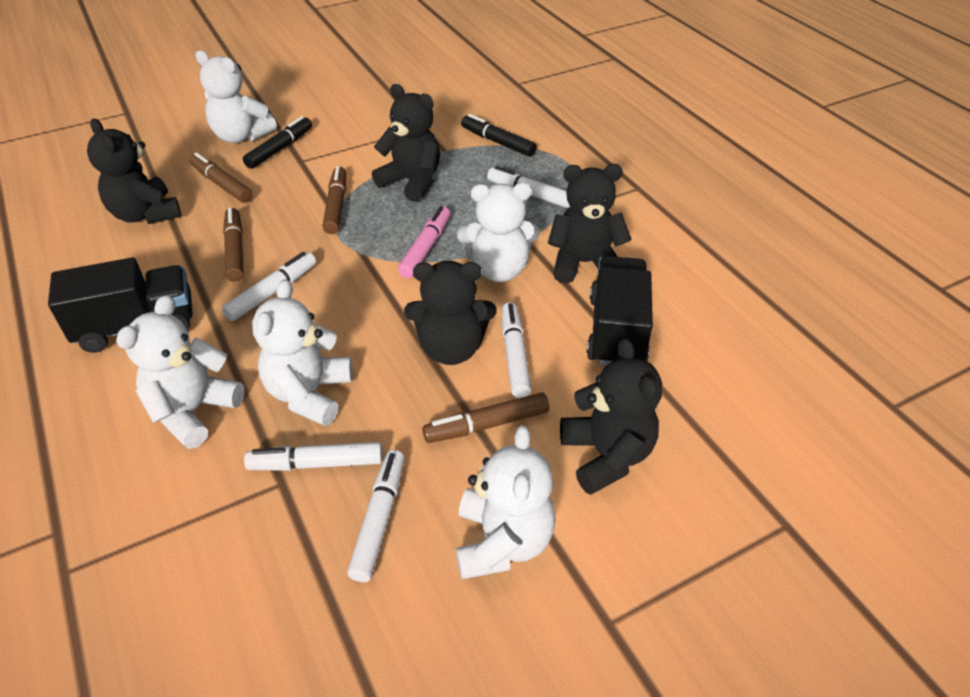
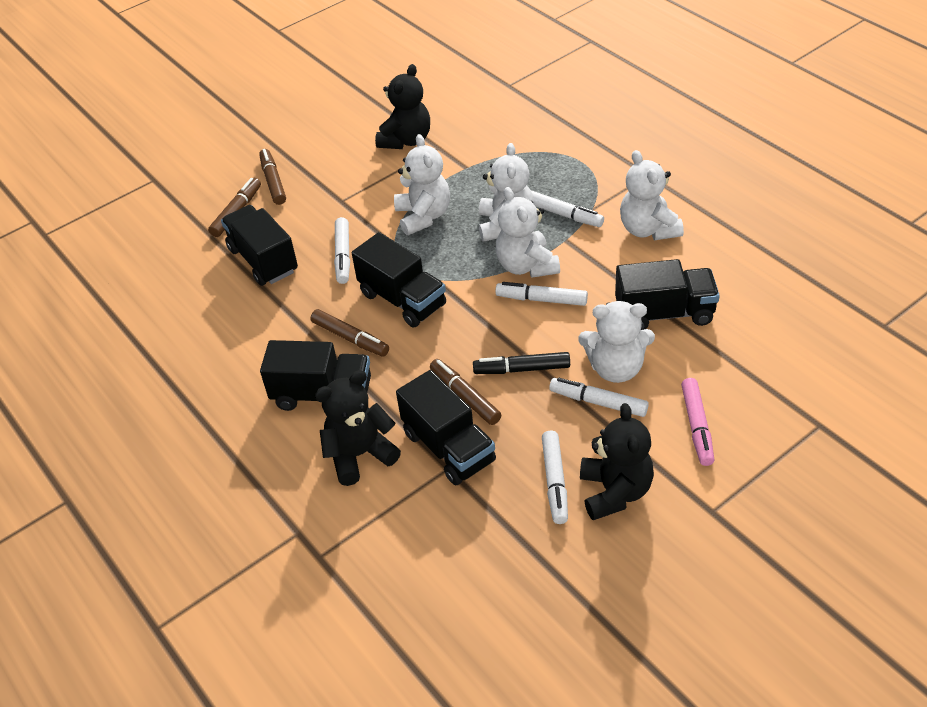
black marker: 2 -> 1
black teddy bear: 5 -> 3
black truck: 2 -> 5

